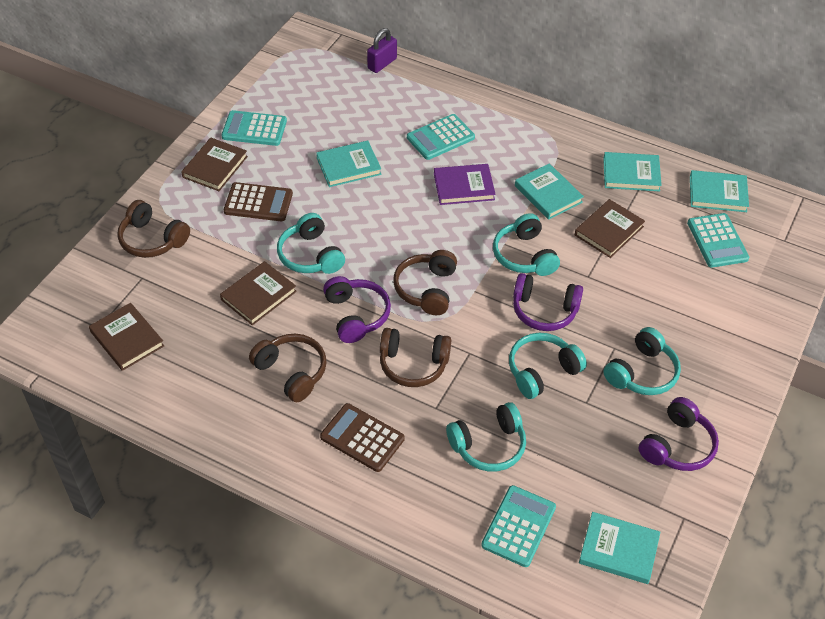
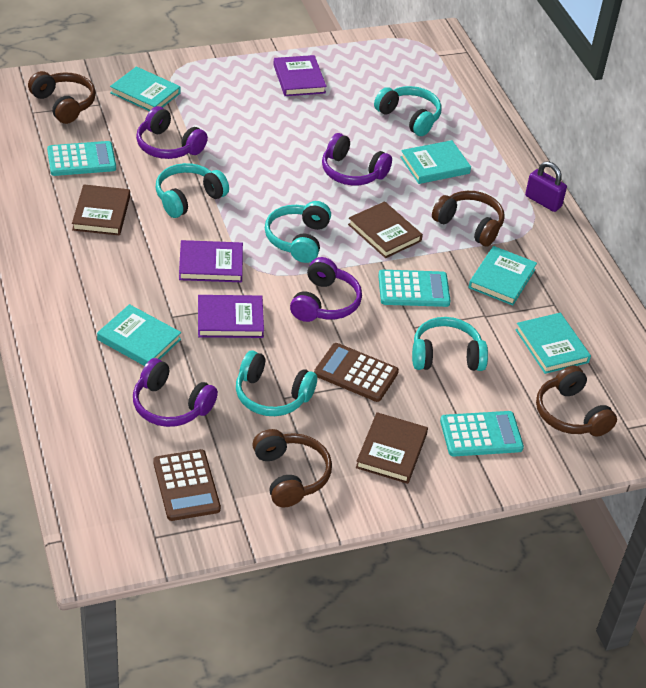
brown book: 4 -> 3
purple book: 1 -> 3
purple headphones: 3 -> 4
turquoise calculator: 4 -> 3

